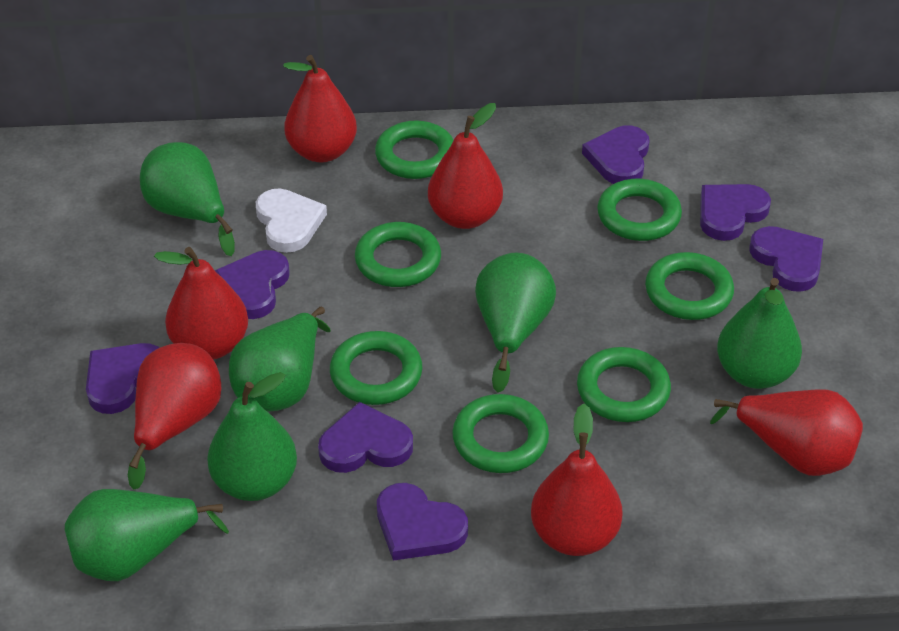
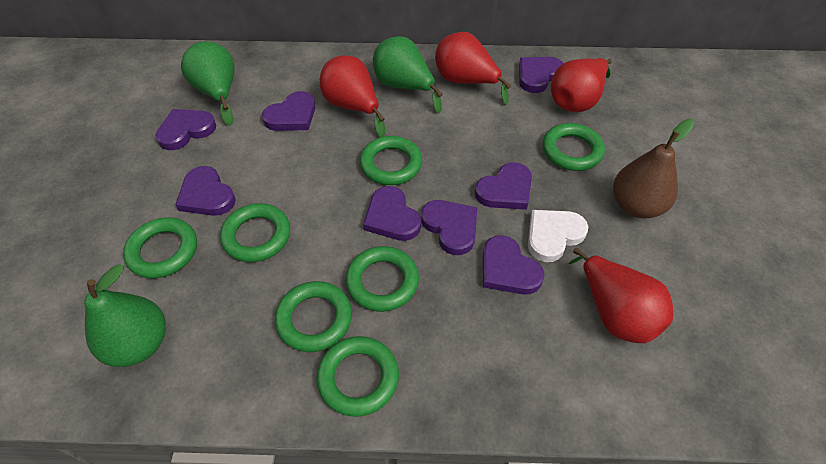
brown pear: 0 -> 1
green pear: 6 -> 3
purple heart: 7 -> 8
red pear: 6 -> 4

